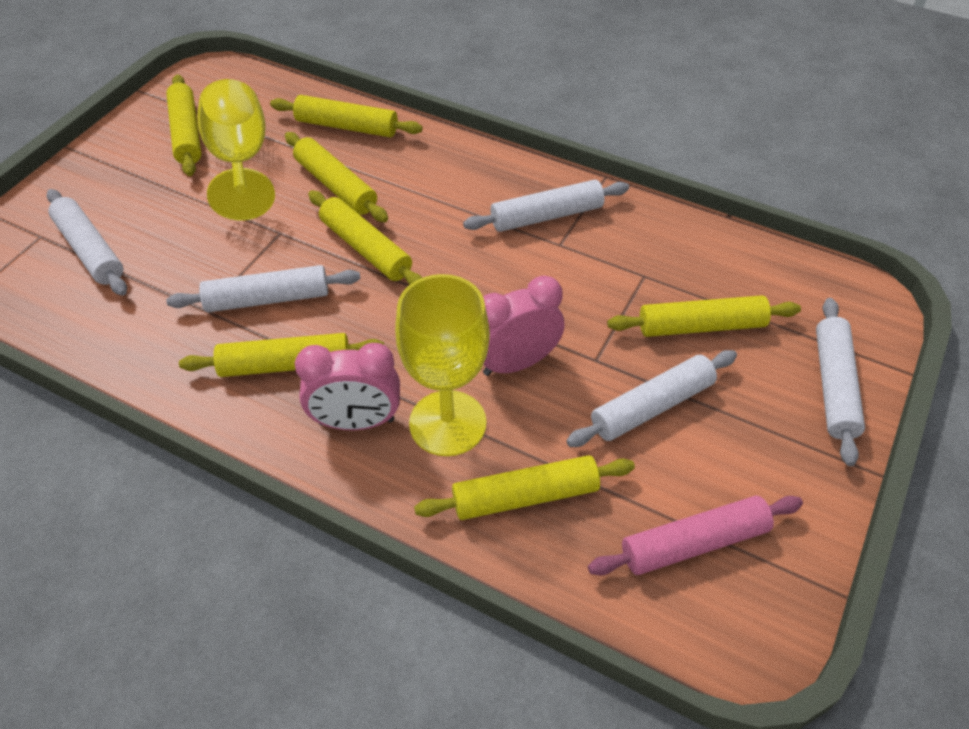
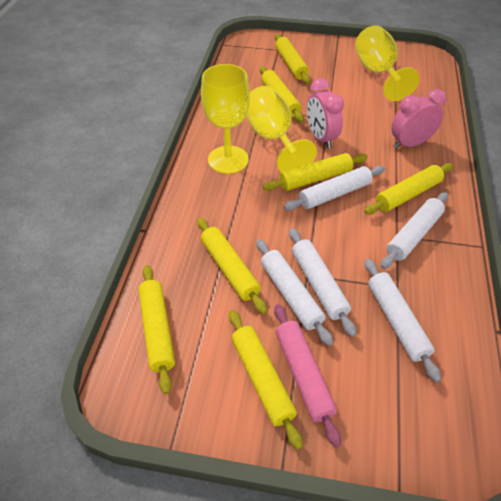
yellow goblet: 2 -> 3

